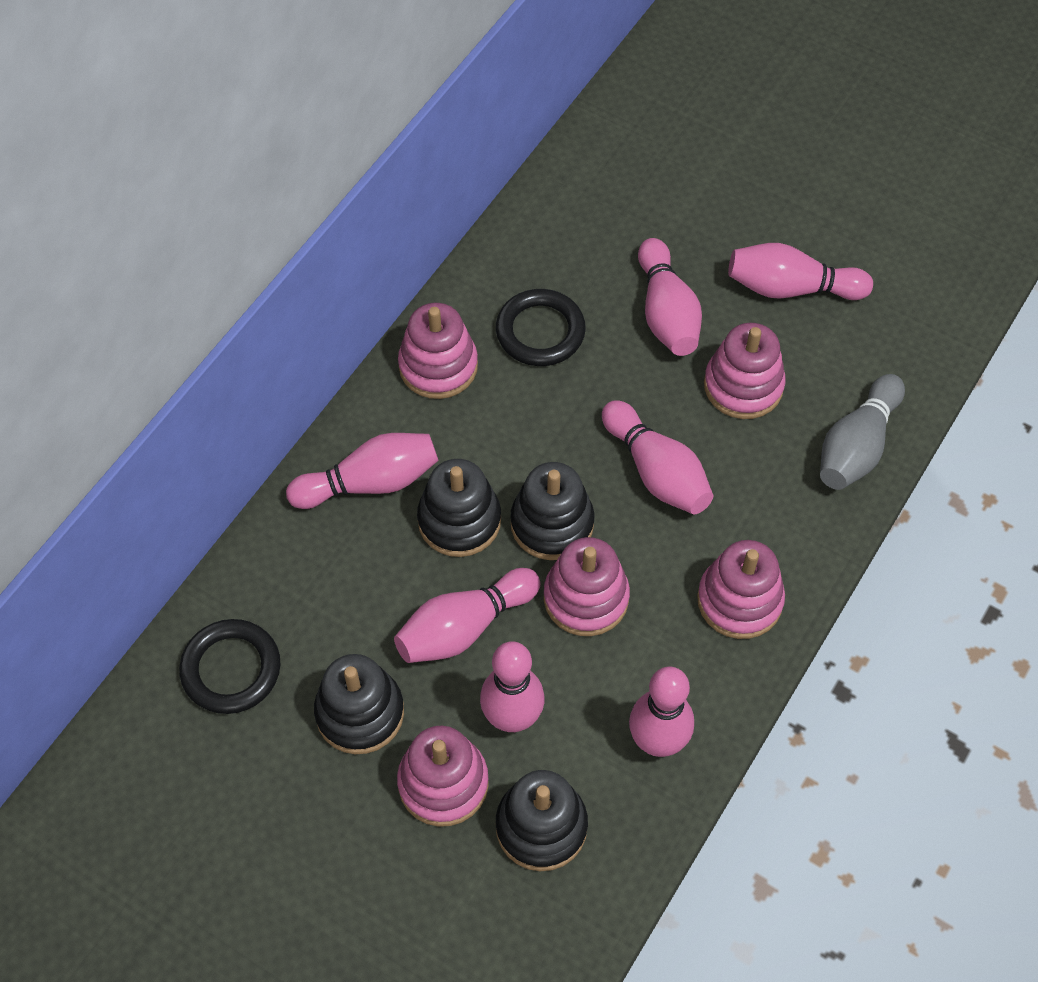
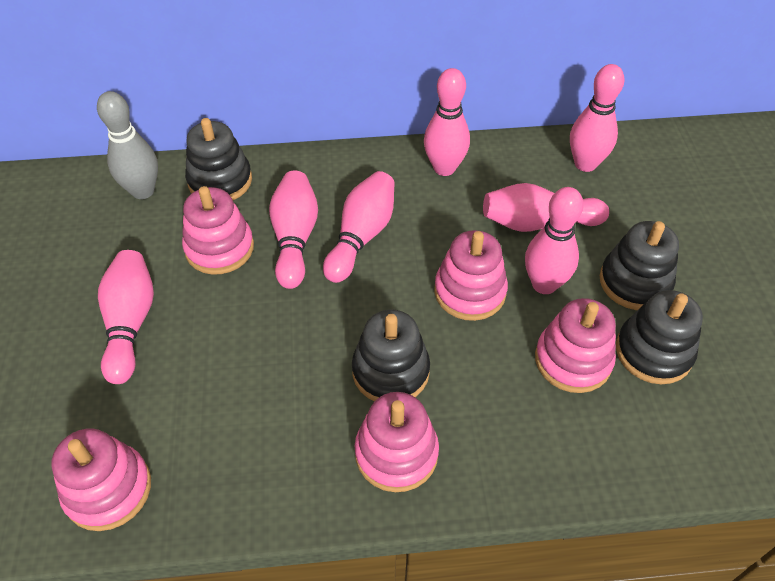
black ring: 2 -> 0

